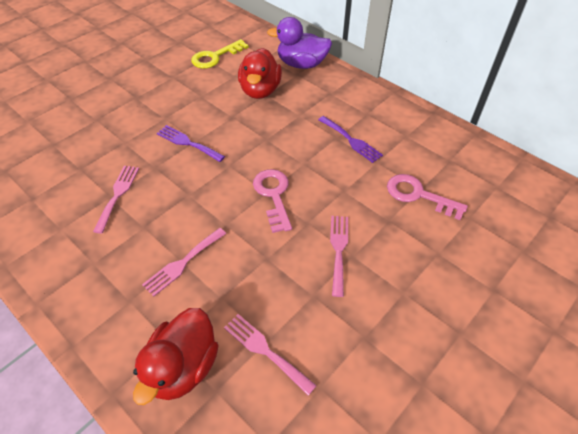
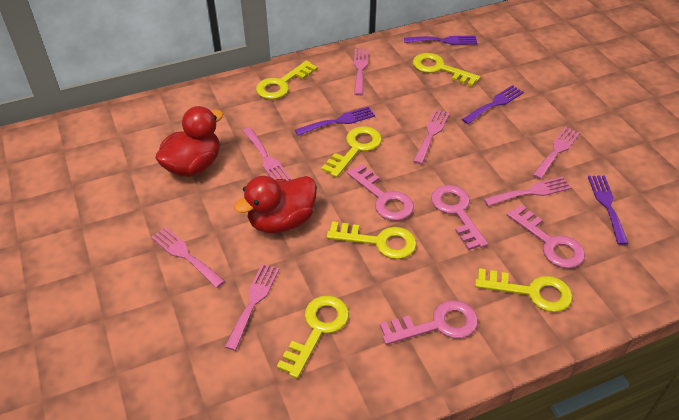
pink fork: 4 -> 7
pink key: 2 -> 4
purple duck: 1 -> 0
purple fork: 2 -> 4
yellow key: 1 -> 6

